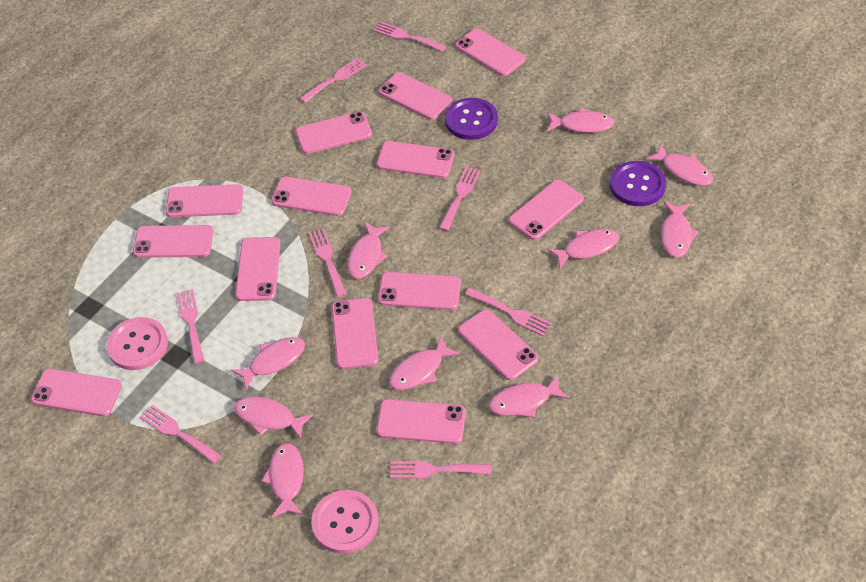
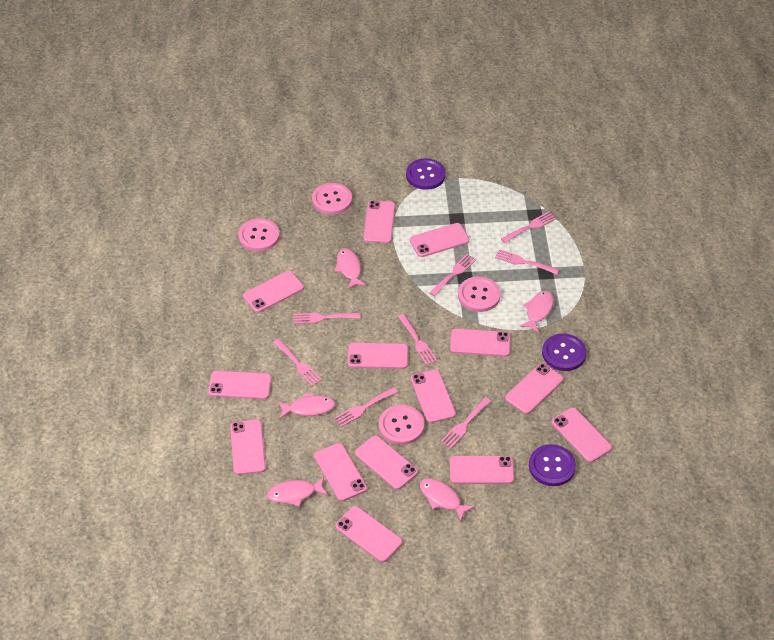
pink button: 2 -> 4
pink fish: 10 -> 5
purple button: 2 -> 3

